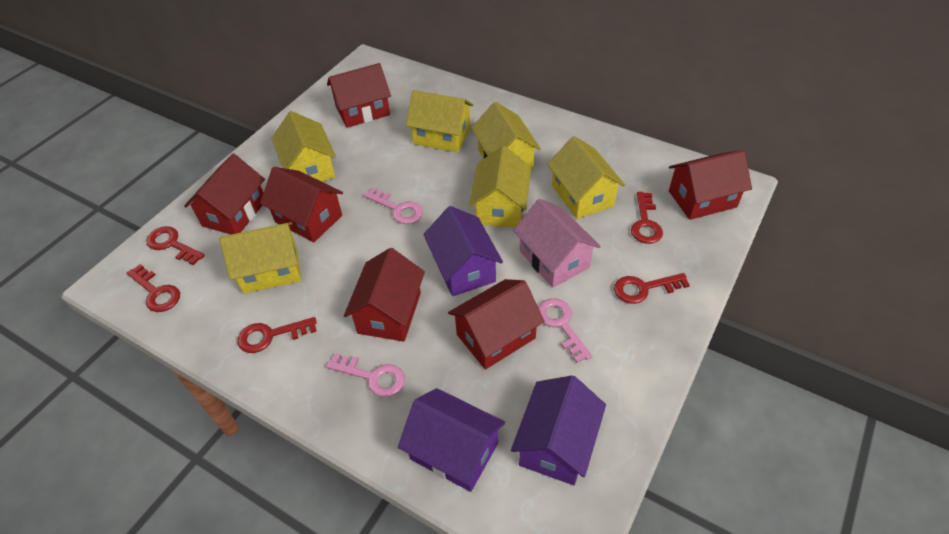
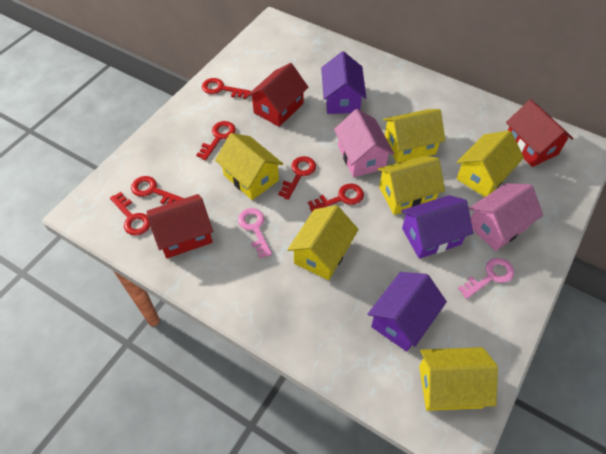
pink house: 1 -> 2
pink key: 3 -> 2
red house: 6 -> 3
red key: 5 -> 6

